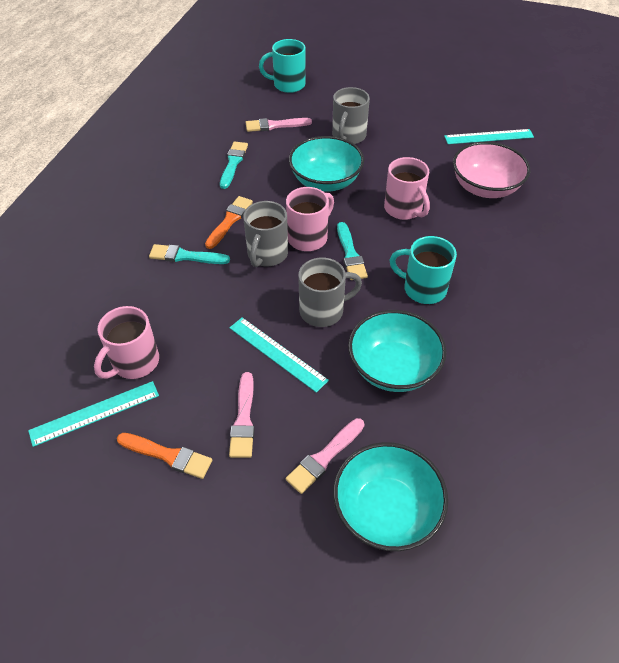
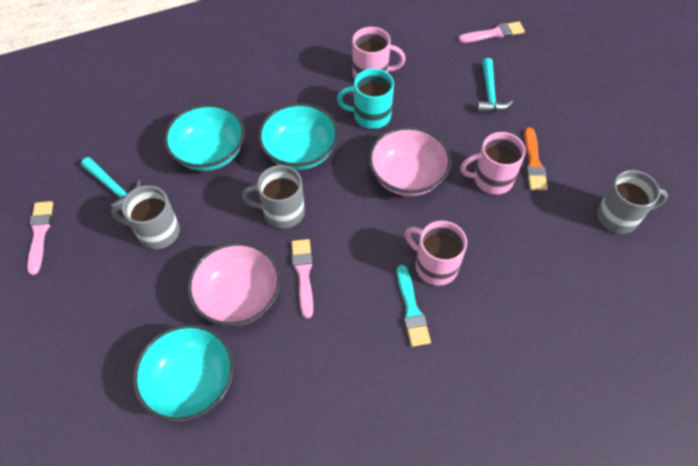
orange brush: 2 -> 1
pink bowl: 1 -> 2
turquoise brush: 3 -> 1
turquoise hammer: 0 -> 2
turquoise mug: 2 -> 1
turquoise ruler: 3 -> 0

